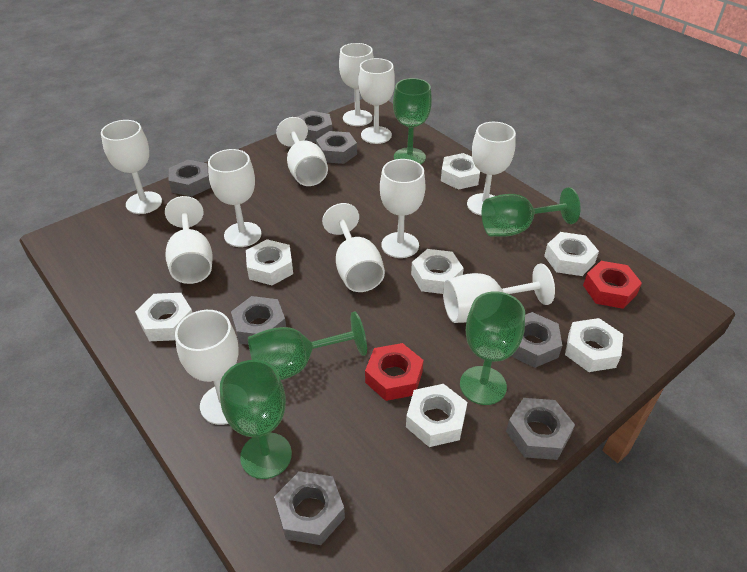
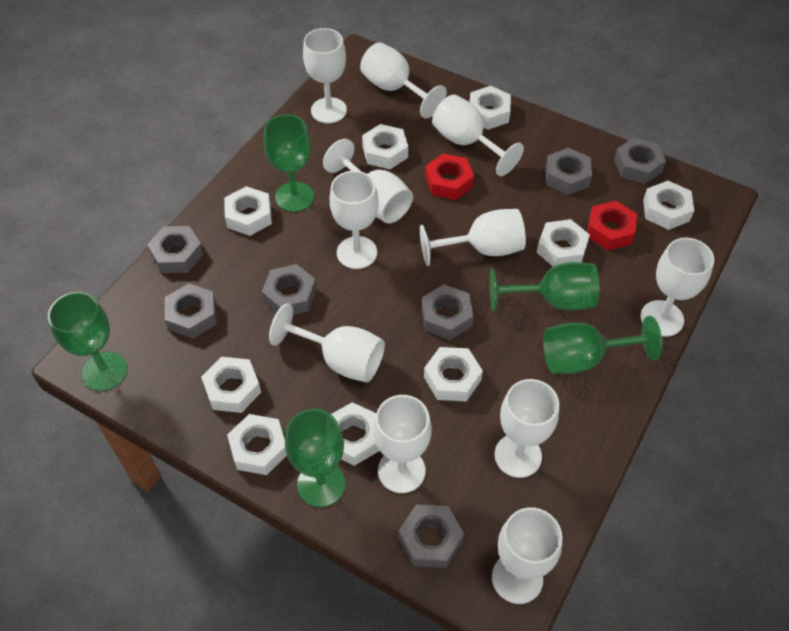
white nut: 7 -> 9

